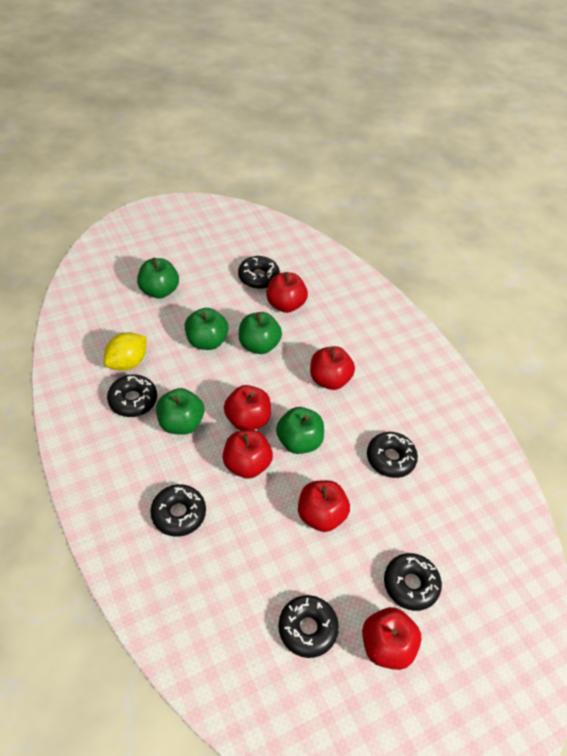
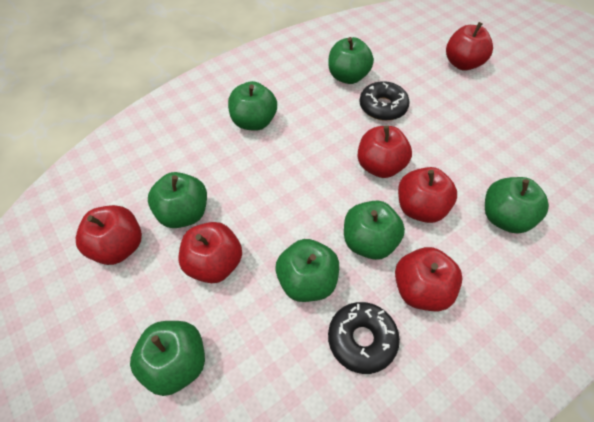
black donut: 6 -> 2
green apple: 5 -> 7
yellow lemon: 1 -> 0

